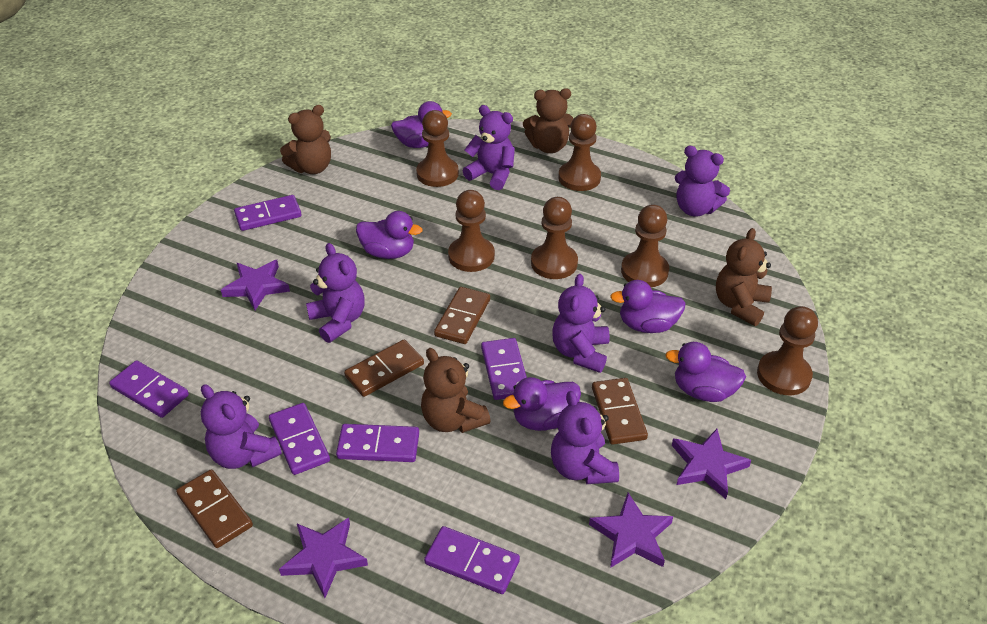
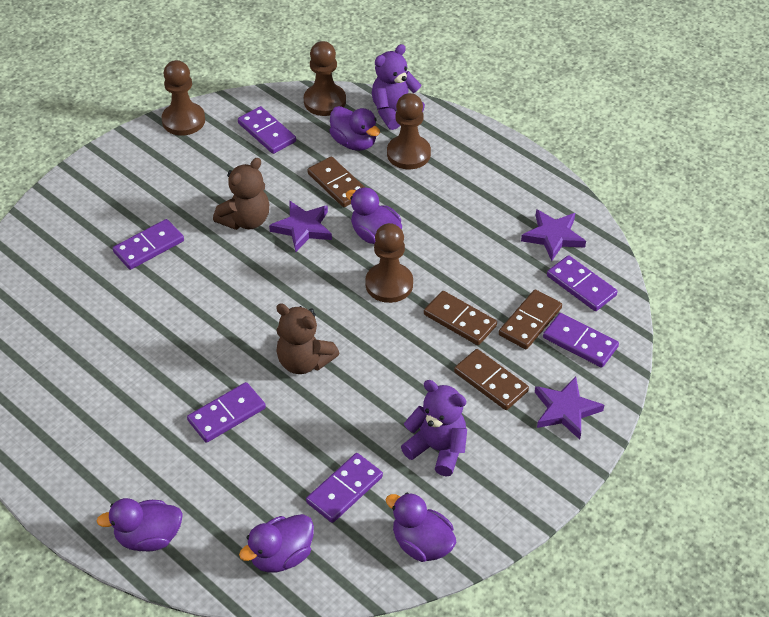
brown pawn: 6 -> 4
brown teddy bear: 4 -> 2
purple star: 4 -> 3
purple teddy bear: 6 -> 2

